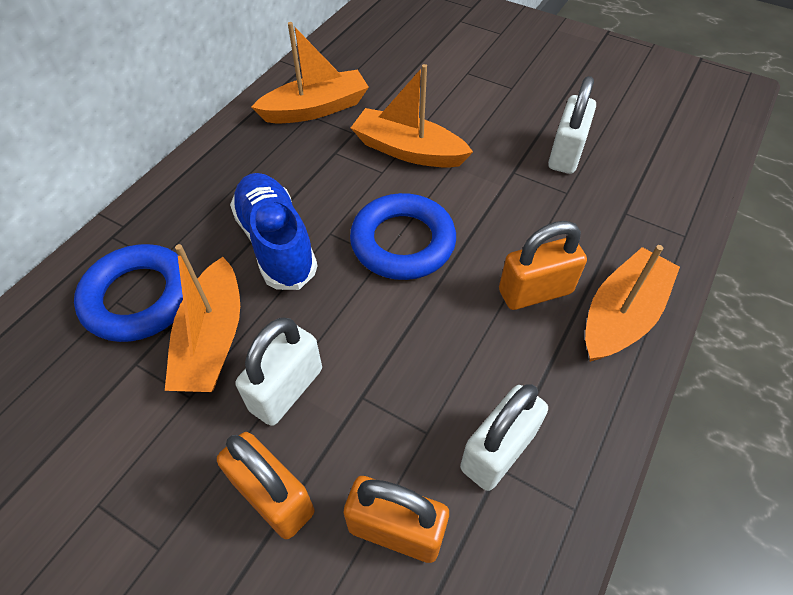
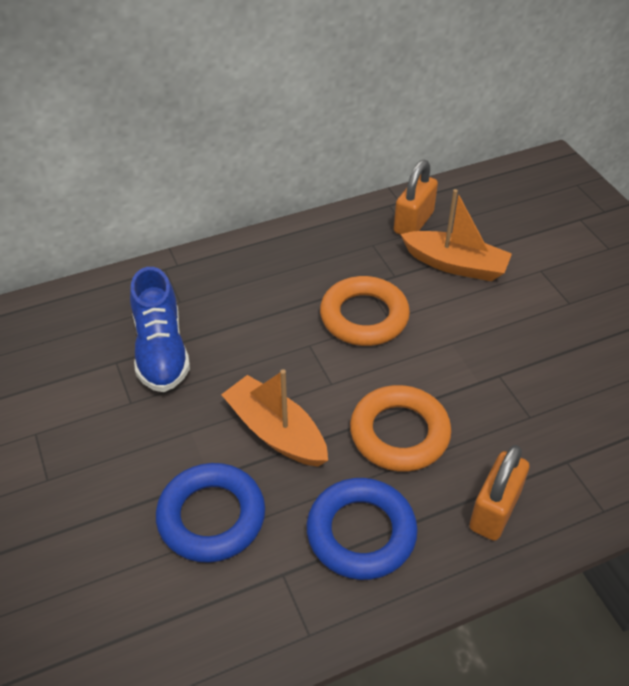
orange boat: 4 -> 2
orange padlock: 3 -> 2
orange ring: 0 -> 2
white padlock: 3 -> 0

